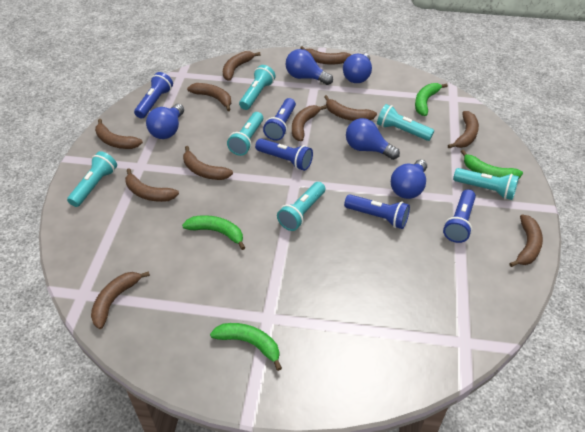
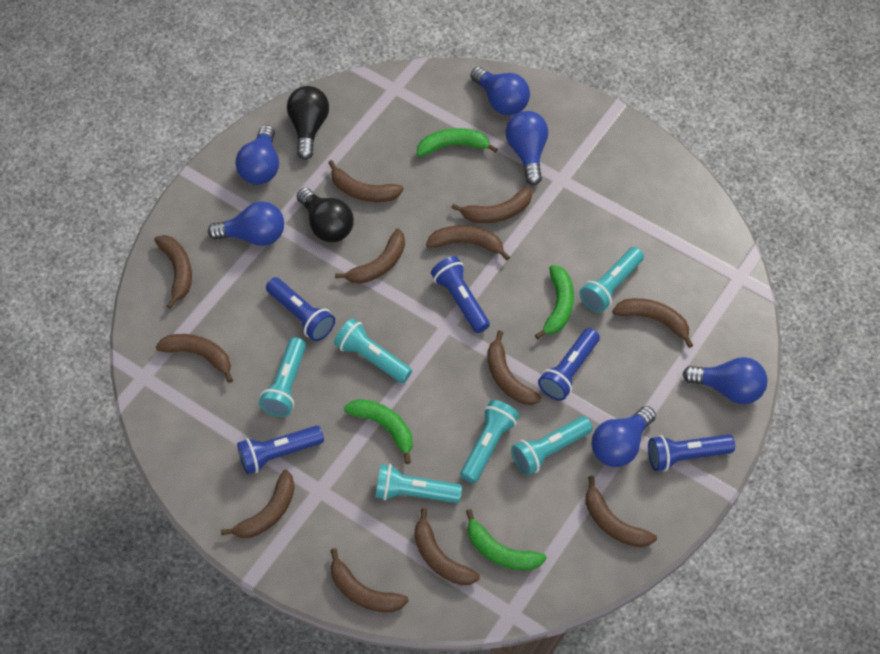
black light bulb: 0 -> 2
blue light bulb: 5 -> 6
brown banana: 11 -> 12

